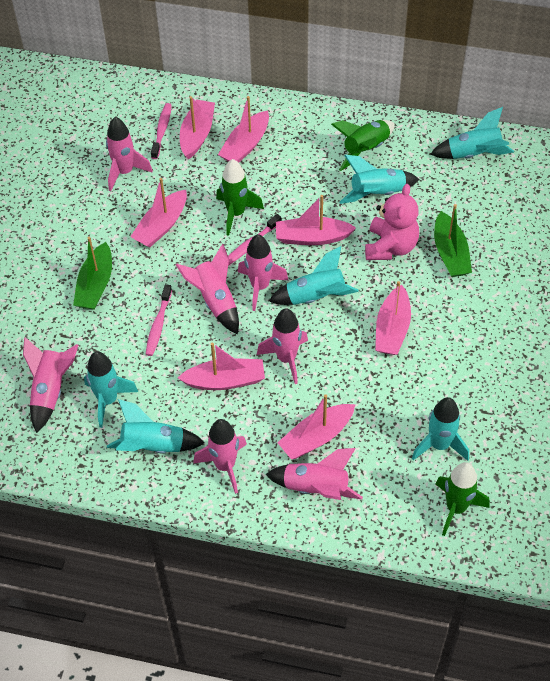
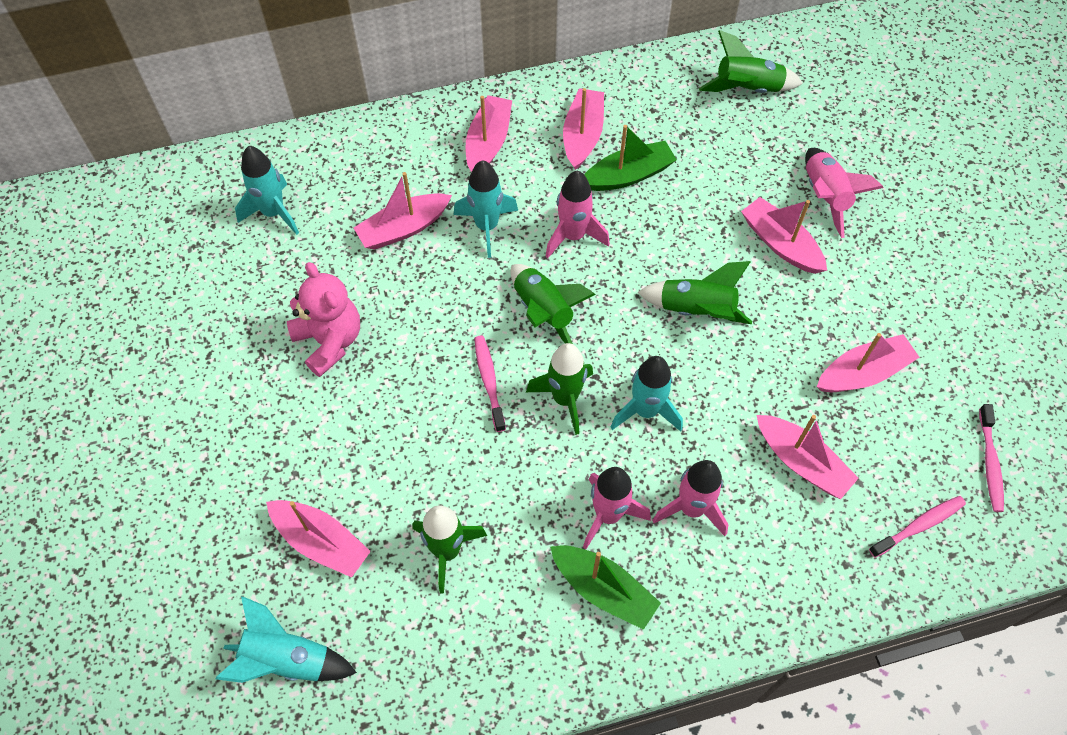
green rocket: 3 -> 5
pink rocket: 7 -> 4
turquoise rocket: 6 -> 4

